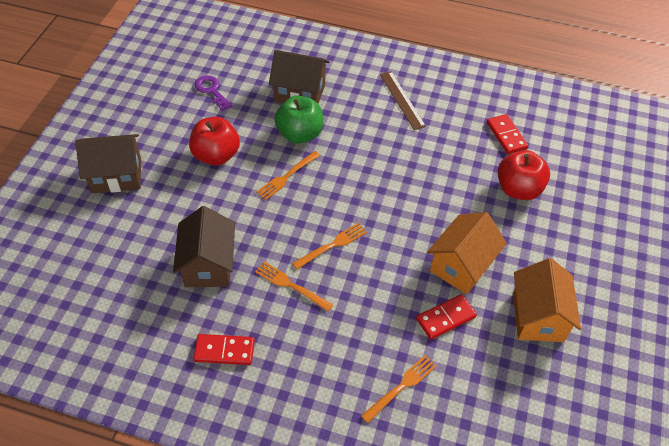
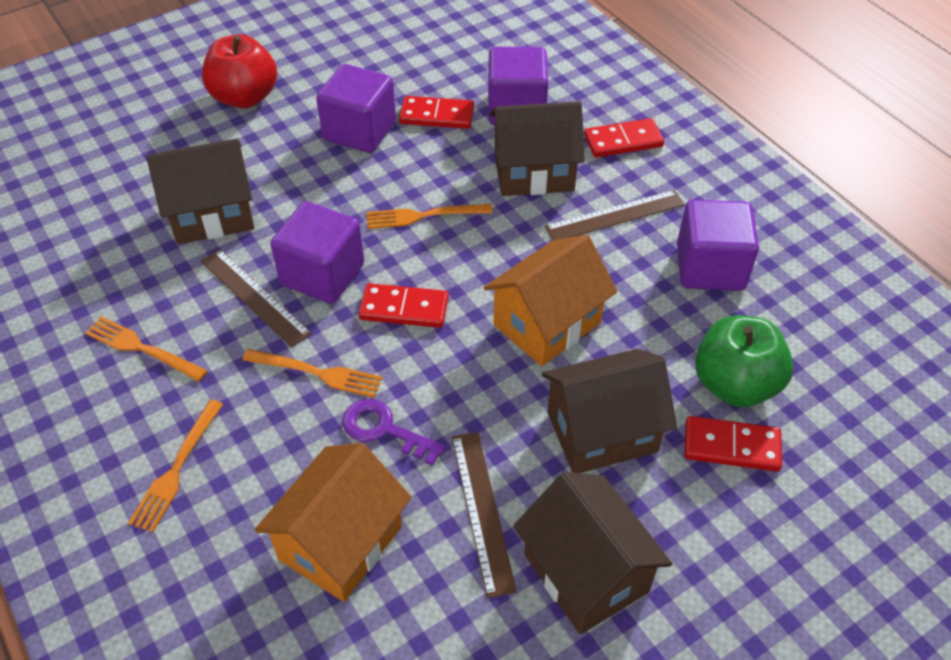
brown house: 3 -> 4
brown ruler: 1 -> 3
purple cube: 0 -> 4
red apple: 2 -> 1
red domino: 3 -> 4

